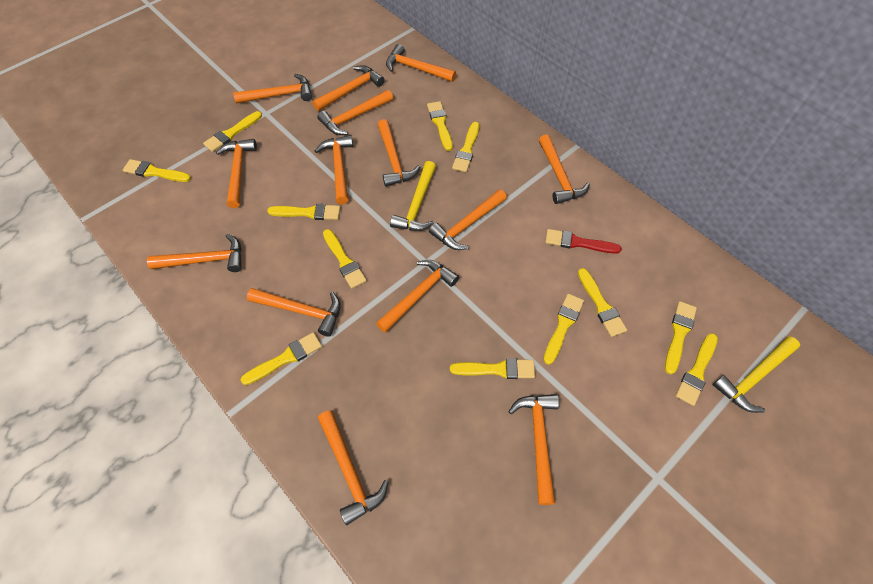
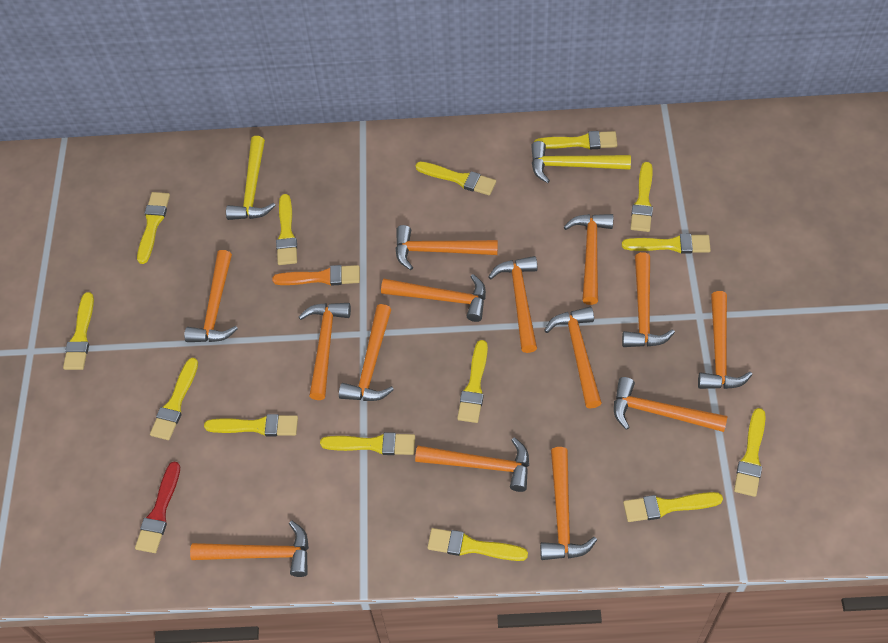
orange brush: 0 -> 1
yellow brush: 12 -> 14

